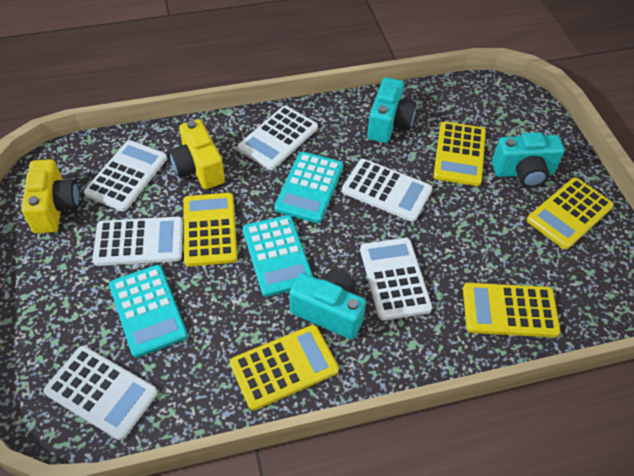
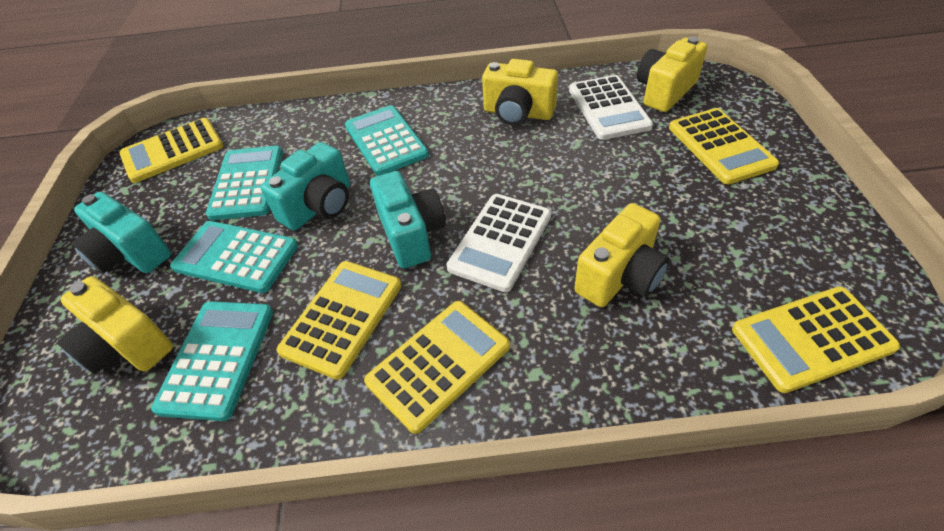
turquoise calculator: 3 -> 4
white calculator: 6 -> 2
yellow camera: 2 -> 4

